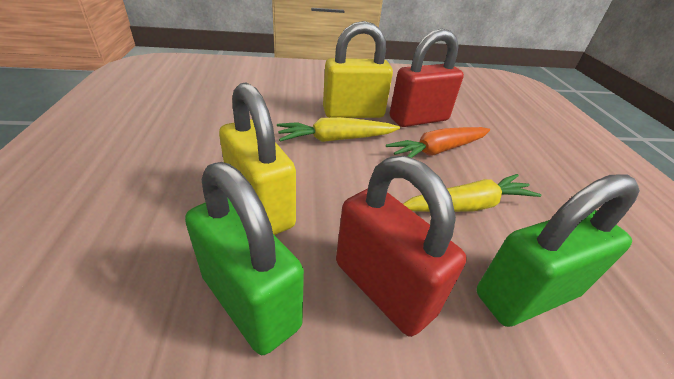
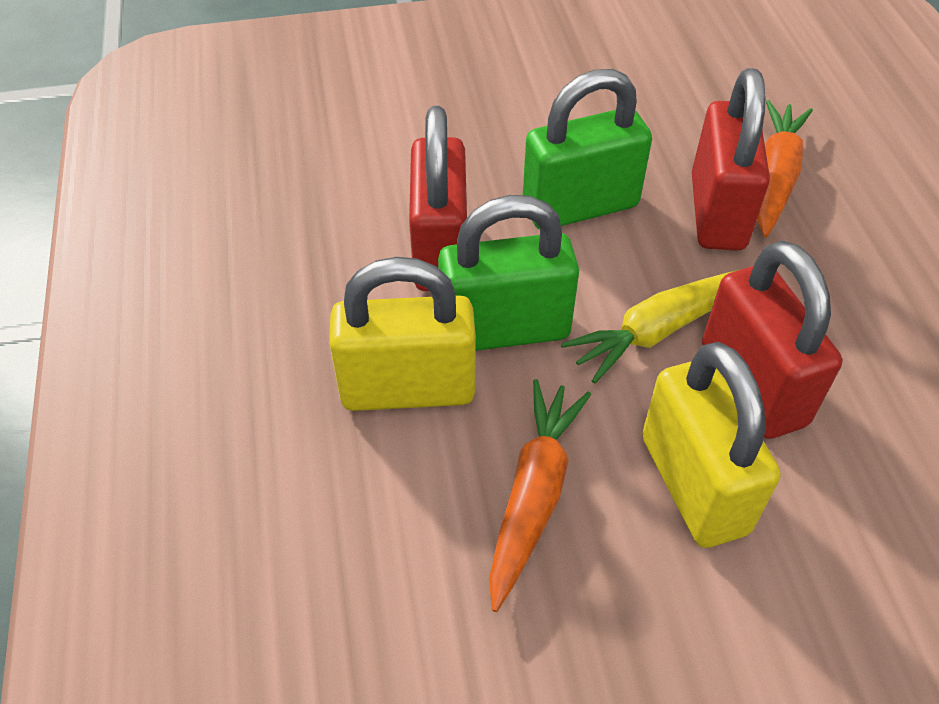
orange carrot: 1 -> 2
red padlock: 2 -> 3
yellow carrot: 2 -> 1

